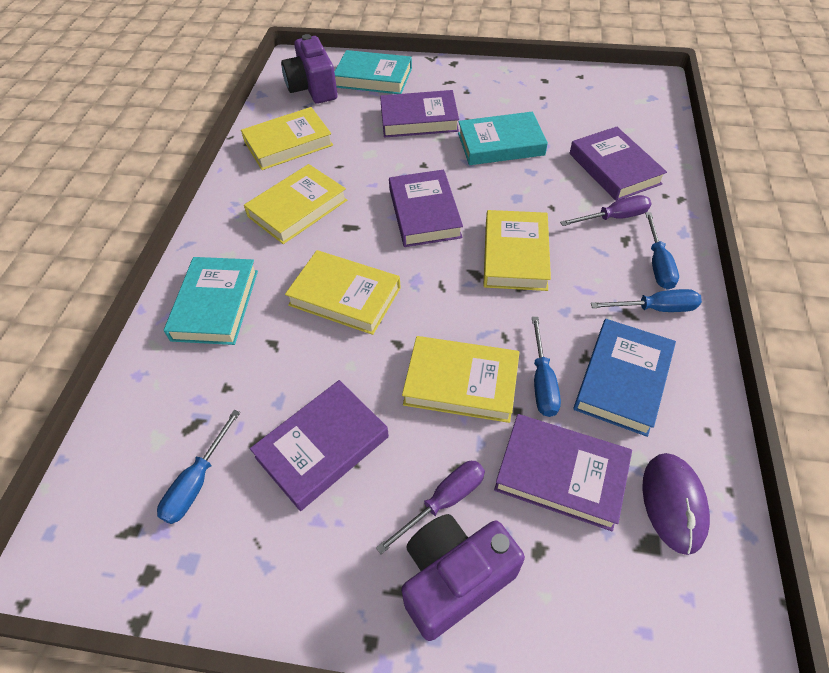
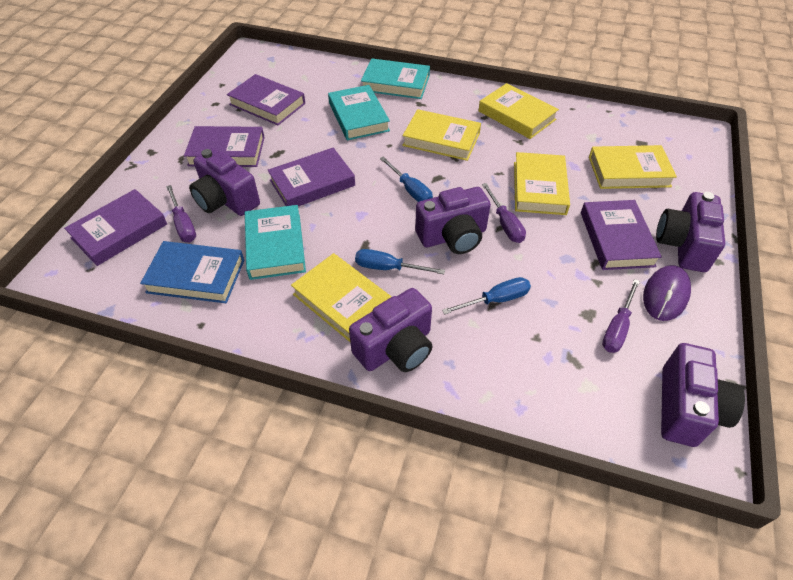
blue screwdriver: 4 -> 3
purple camera: 2 -> 5
purple screwdriver: 2 -> 3

